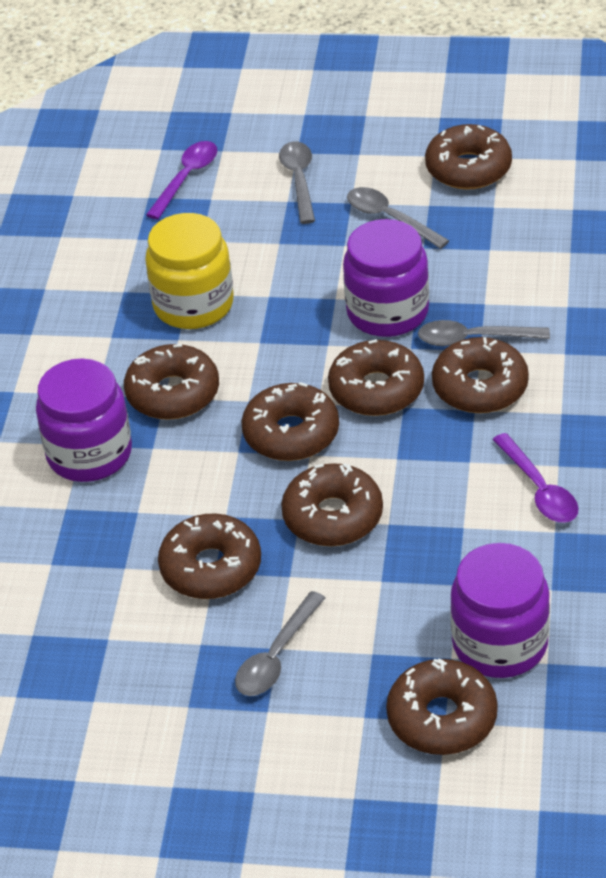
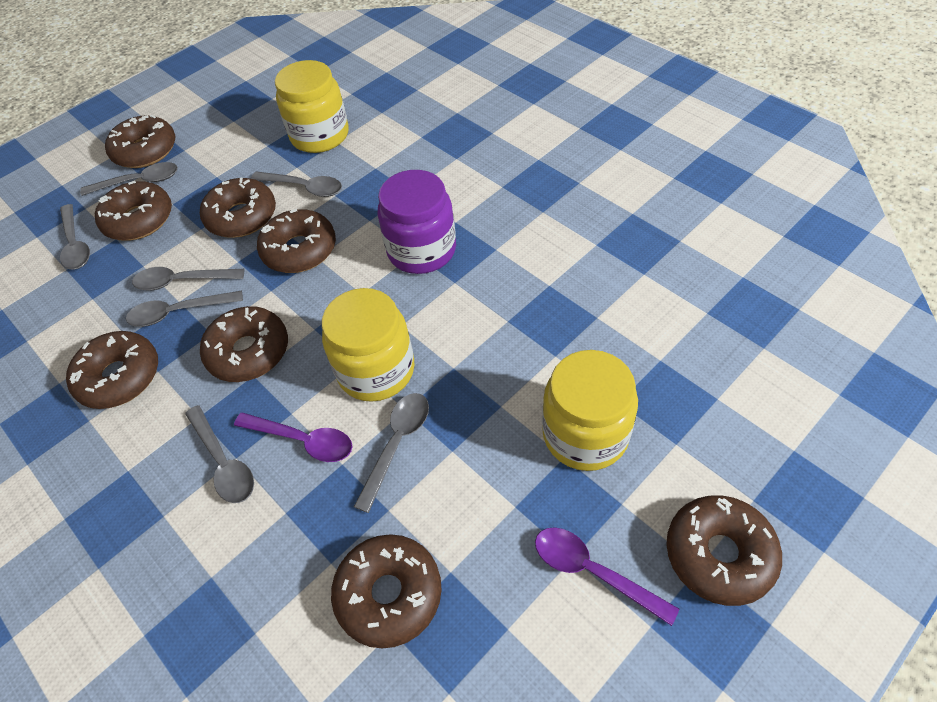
grey spoon: 4 -> 7
purple jar: 3 -> 1
yellow jar: 1 -> 3

